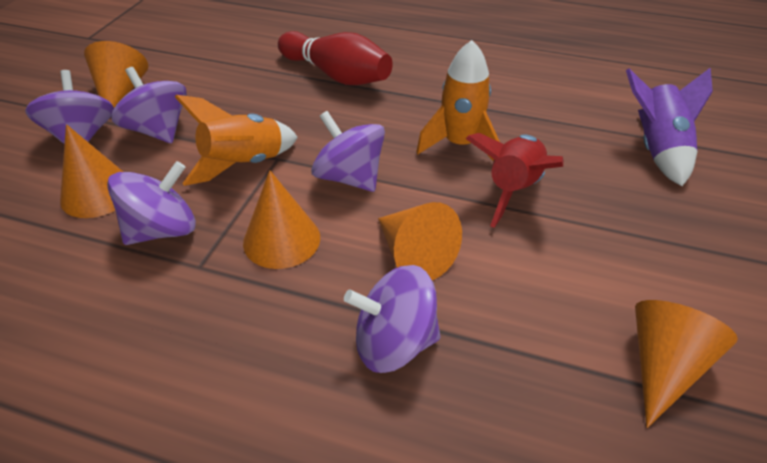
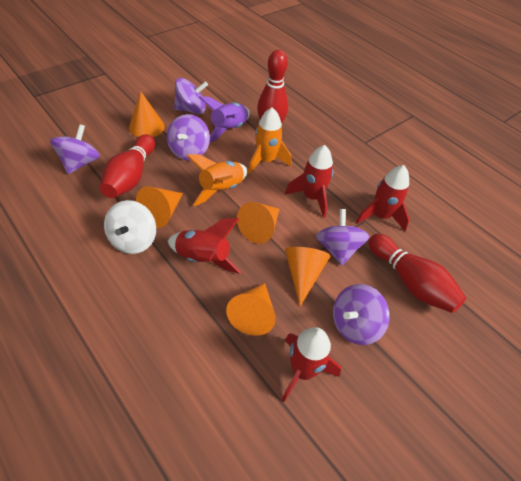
red bowling pin: 1 -> 3
red rocket: 1 -> 4
white spinning top: 0 -> 1

